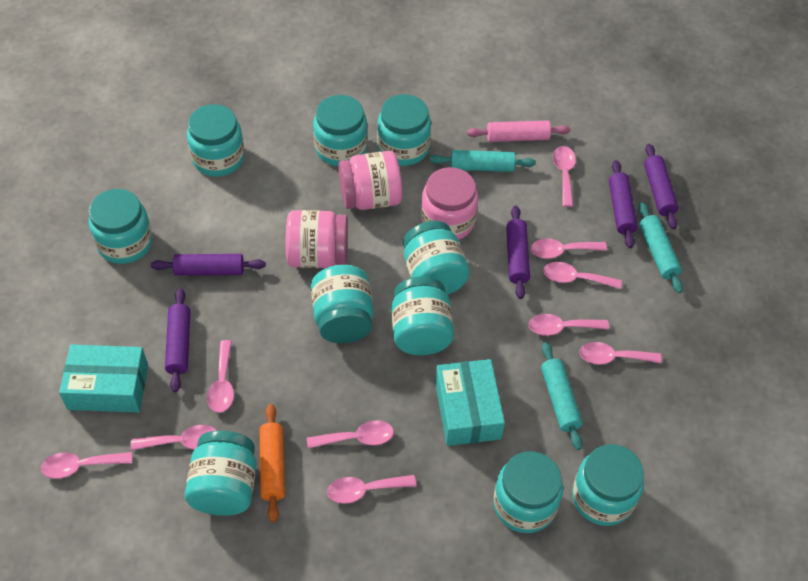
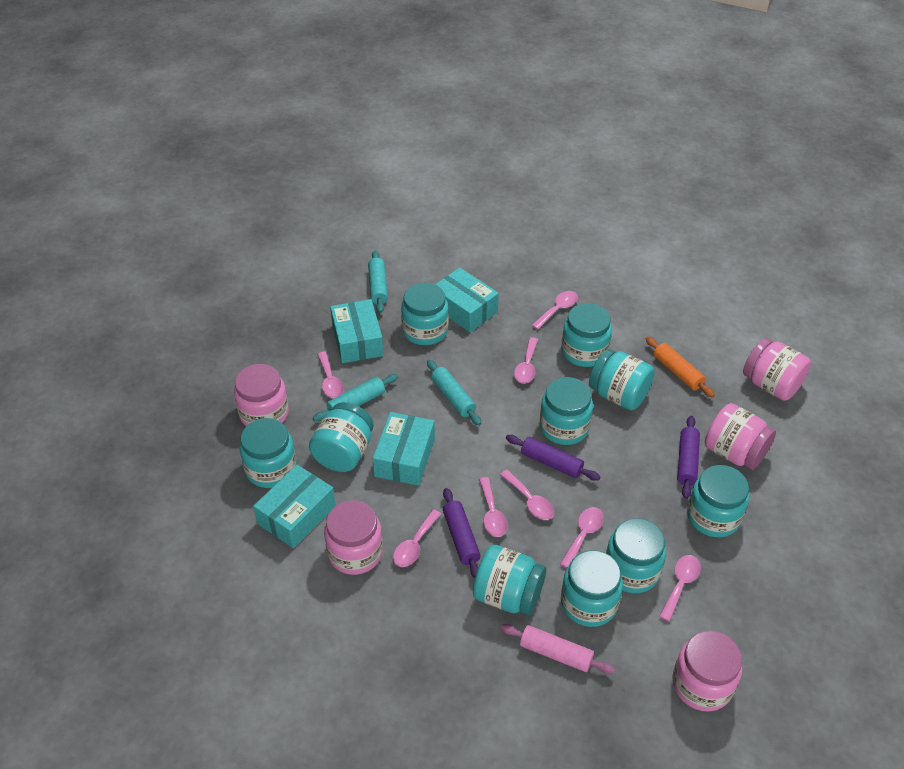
pink jar: 3 -> 5
pink spoon: 10 -> 8
purple rolling pin: 5 -> 3
turquoise box: 2 -> 4

